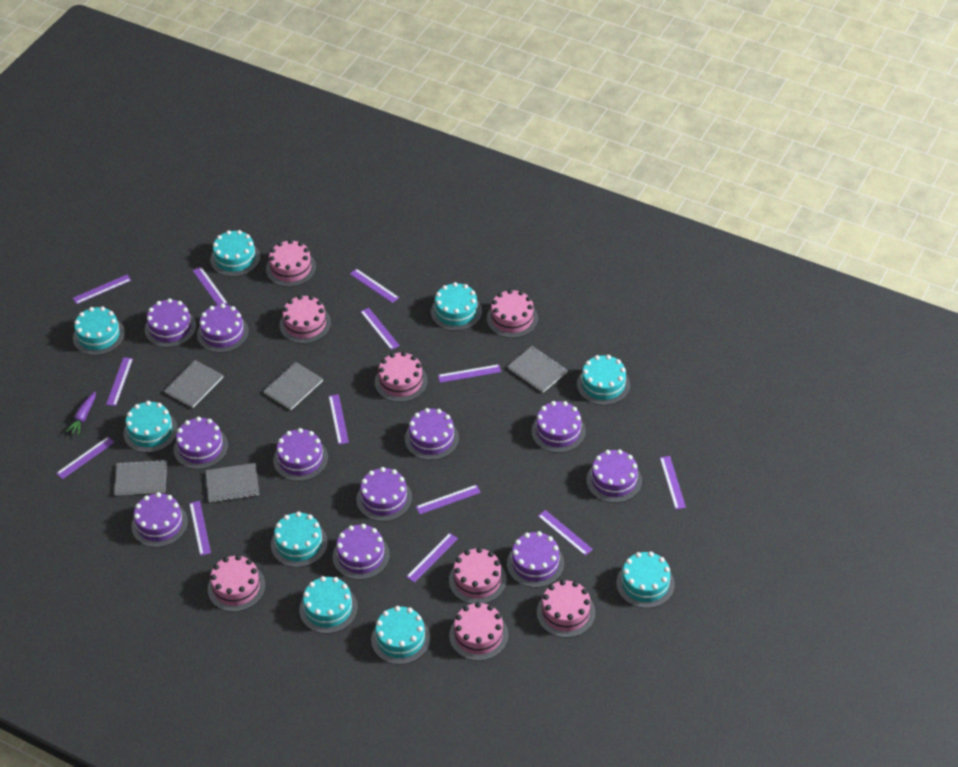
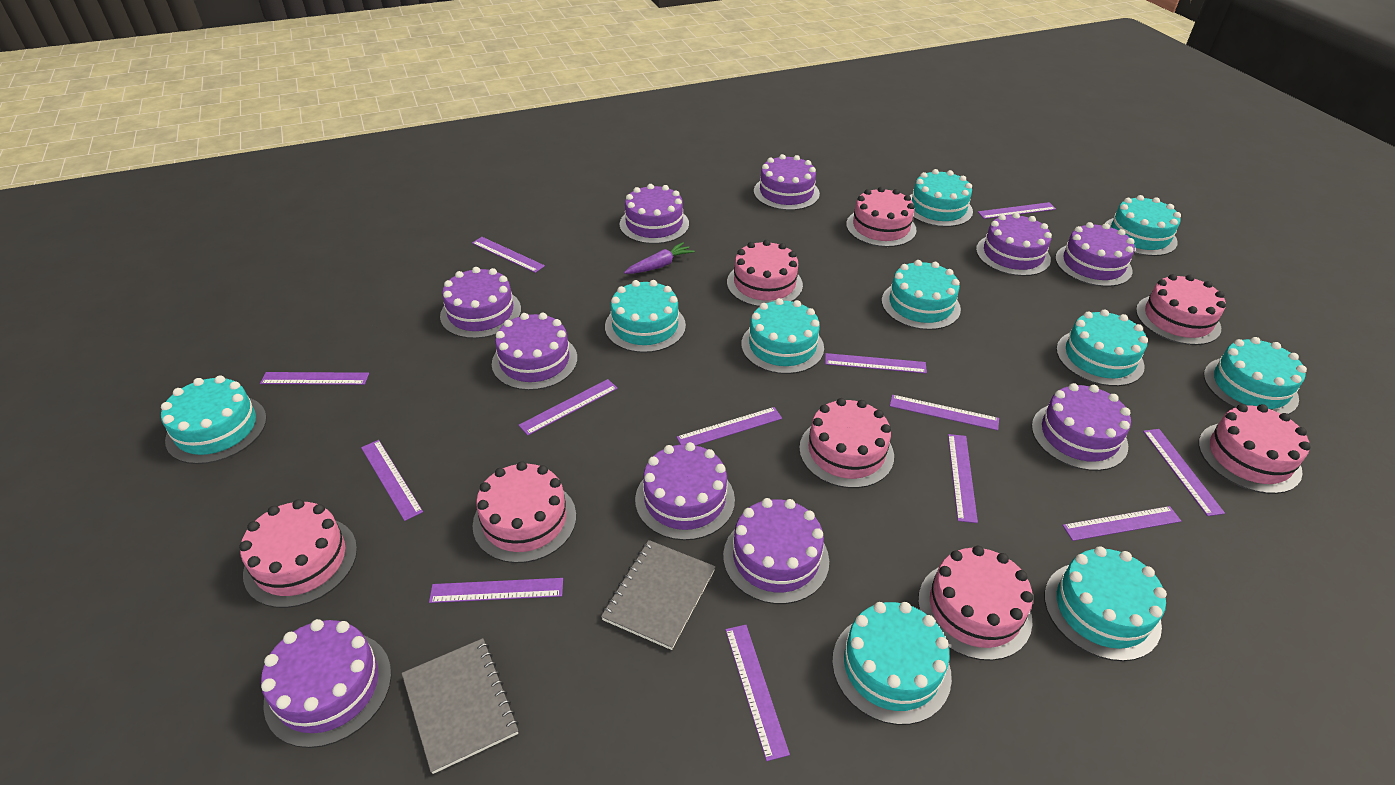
grey notebook: 5 -> 2
purple cake: 11 -> 10
turquoise cake: 9 -> 10

